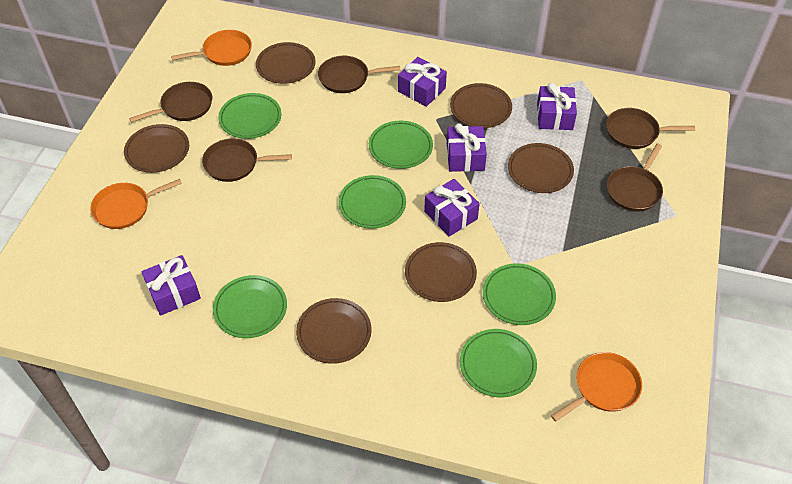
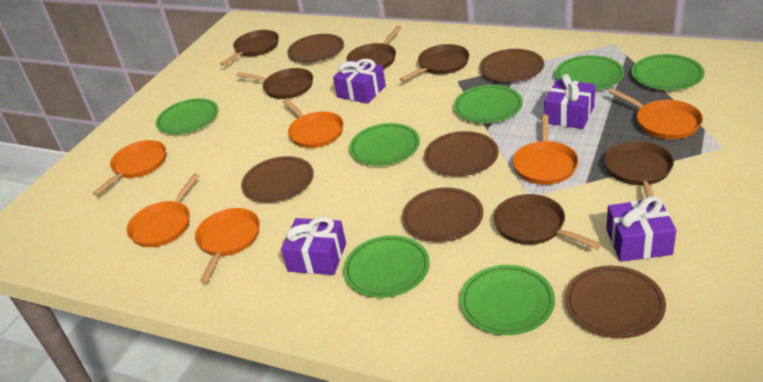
brown pan: 5 -> 6
green plate: 6 -> 7
orange pan: 3 -> 6
purple gift: 5 -> 4

